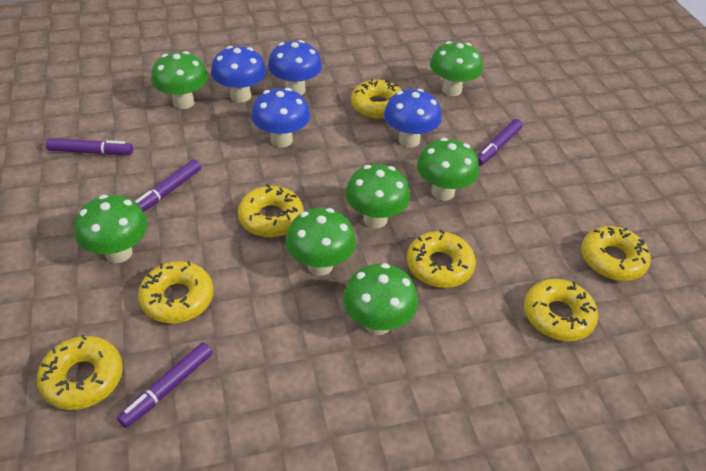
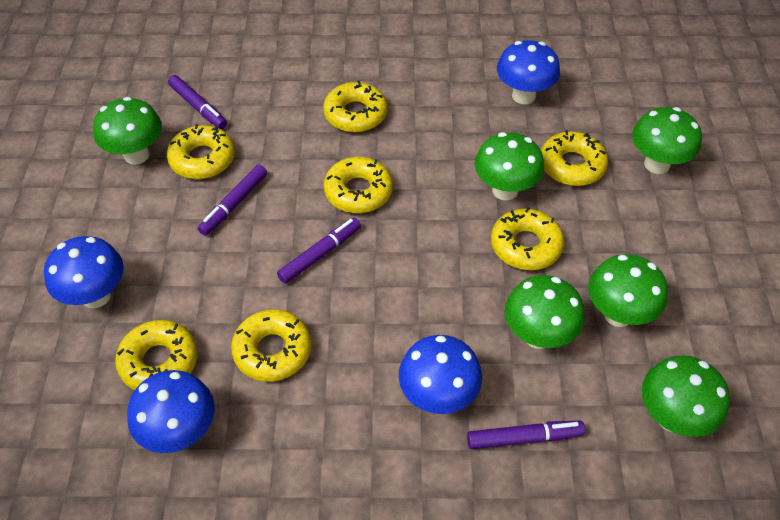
green mushroom: 7 -> 6

